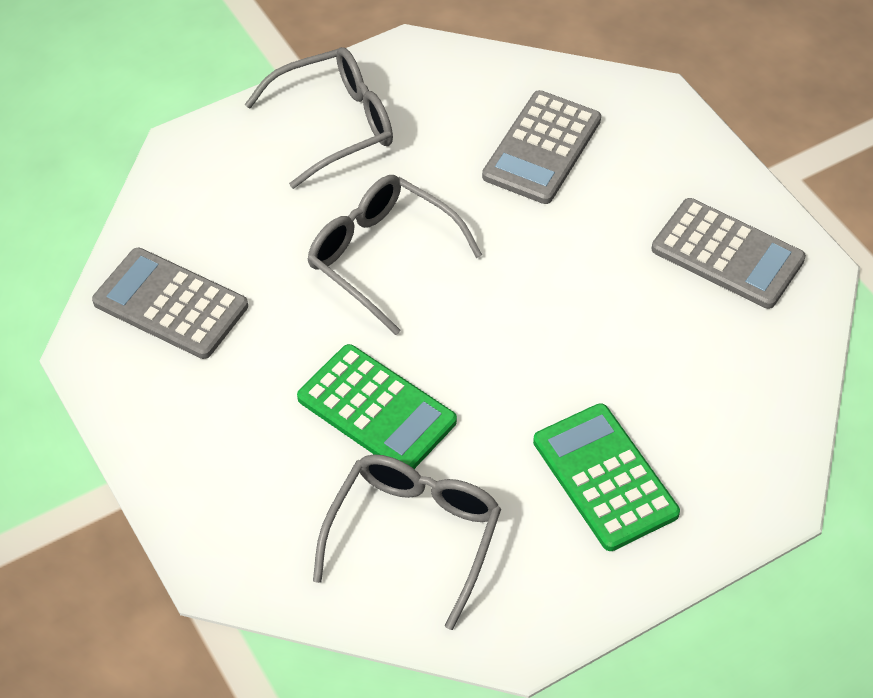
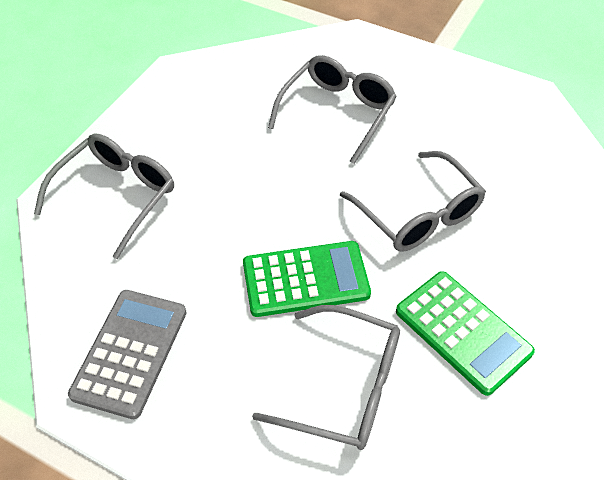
grey calculator: 3 -> 1
grey glasses: 3 -> 4

